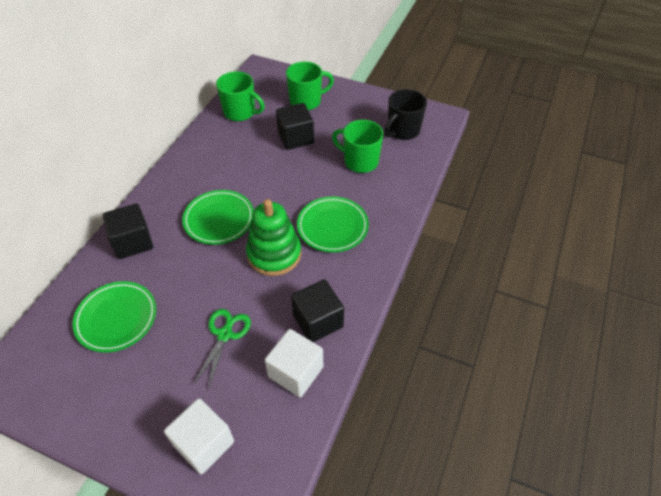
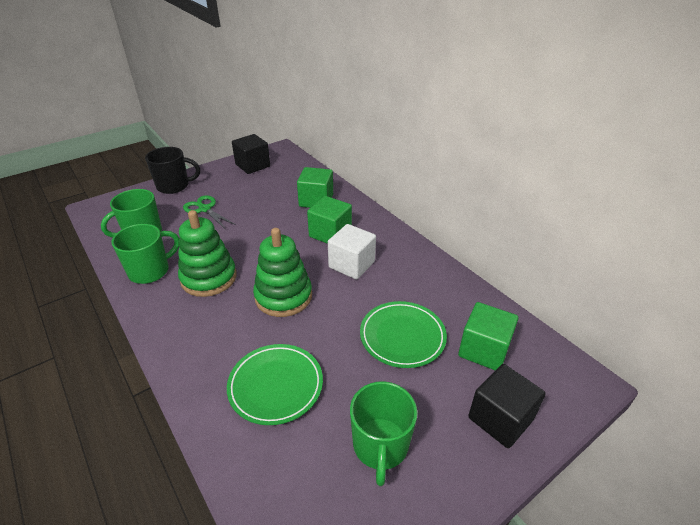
black cube: 3 -> 2
green cube: 0 -> 3
green plate: 3 -> 2
green stacking toy: 1 -> 2
white cube: 2 -> 1

